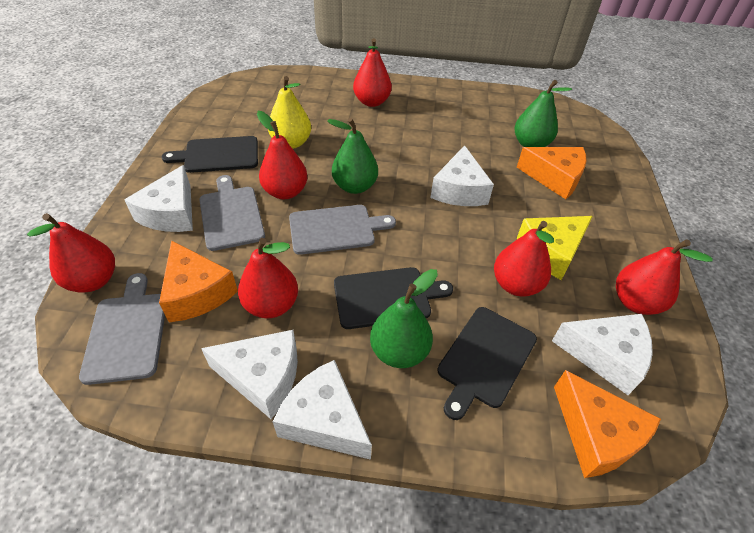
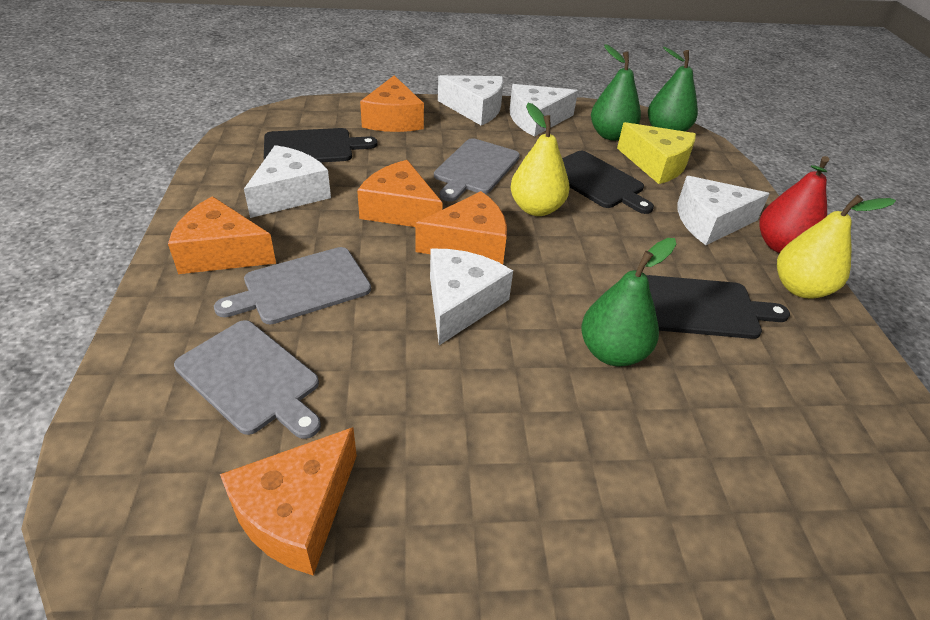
orange cheese: 3 -> 5
red pear: 6 -> 1
yellow pear: 1 -> 2

